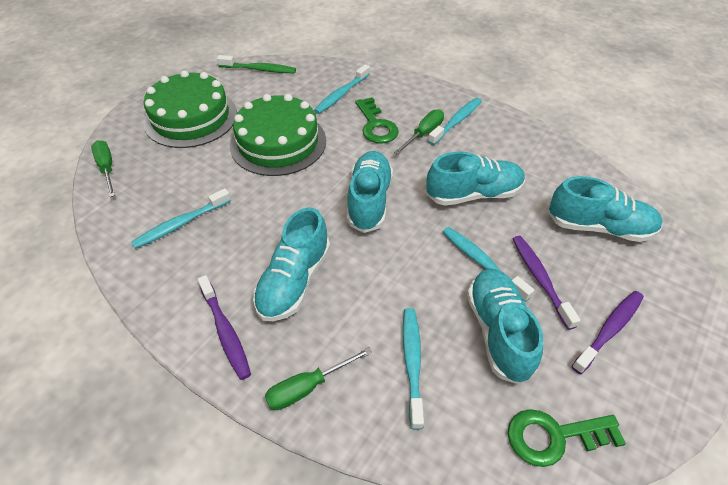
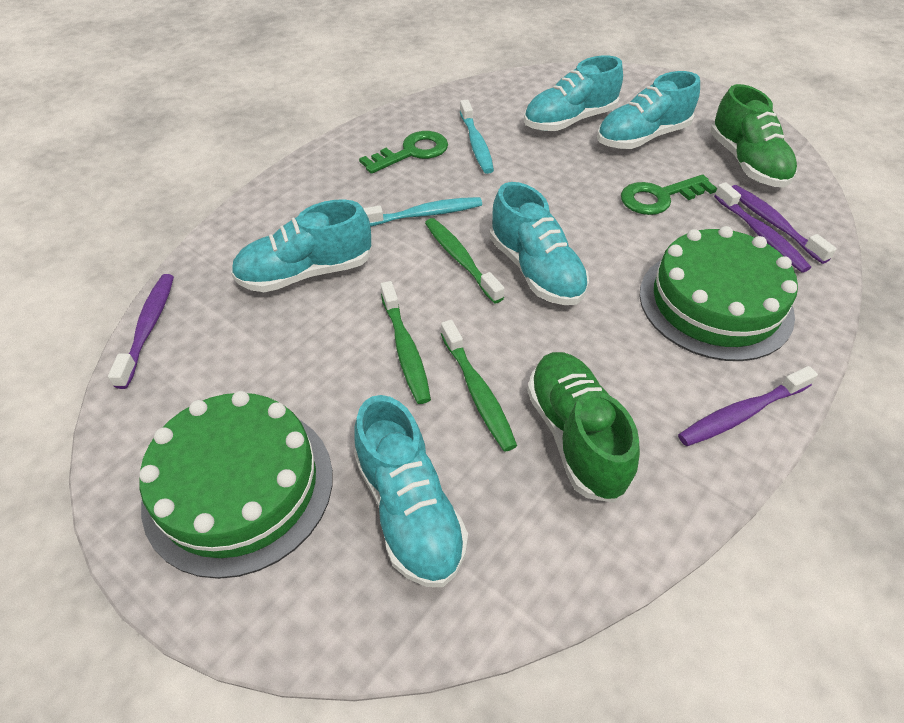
green screwdriver: 3 -> 0
green shoe: 0 -> 2
green toothbrush: 1 -> 3
purple toothbrush: 3 -> 4
turquoise toothbrush: 5 -> 2

